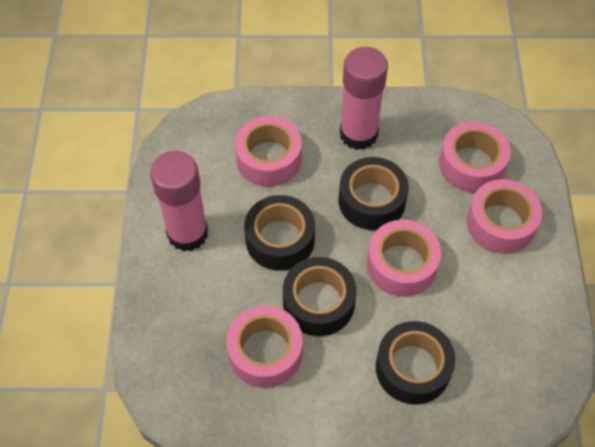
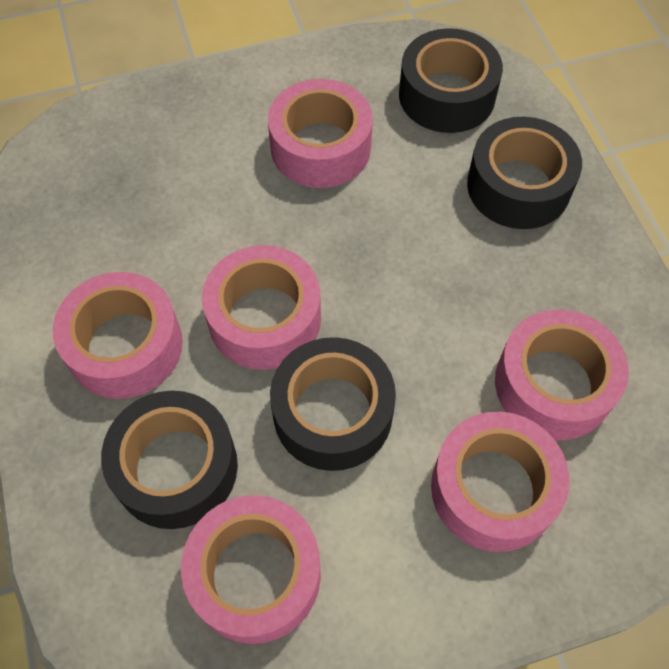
pink glue stick: 2 -> 0
pink tape: 5 -> 6

